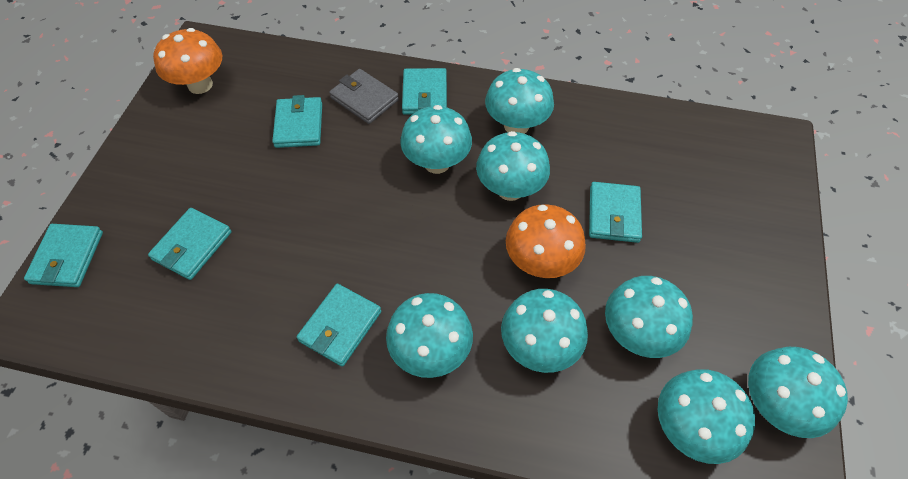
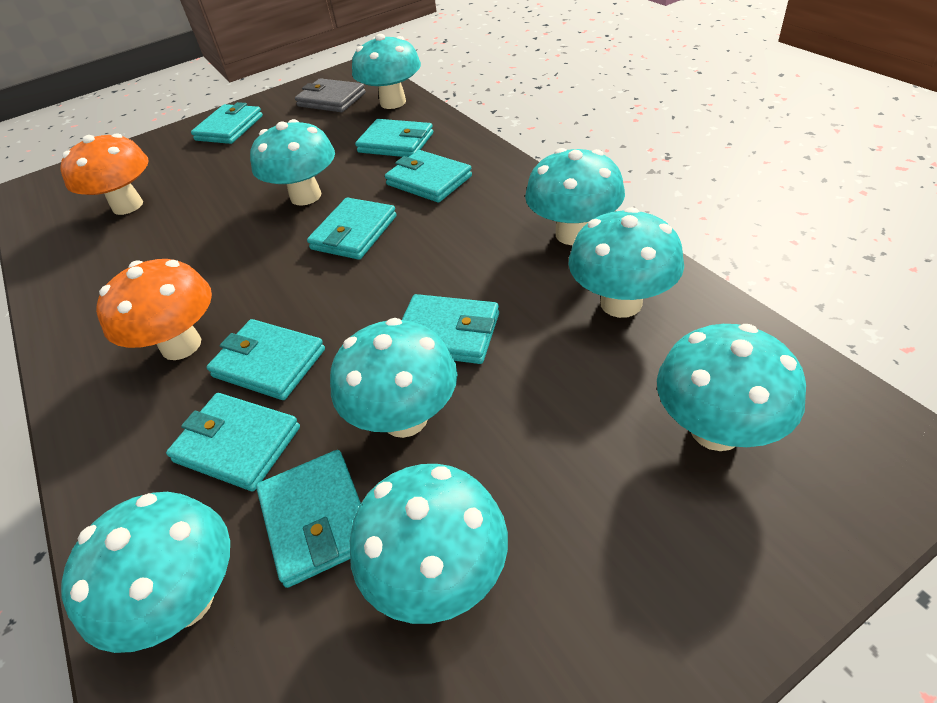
turquoise wallet: 6 -> 8

